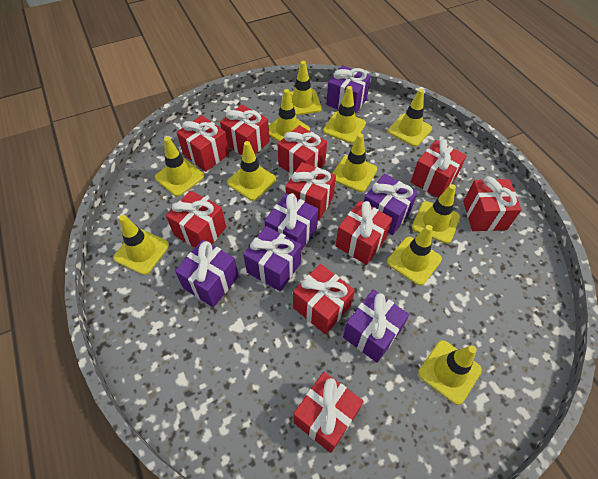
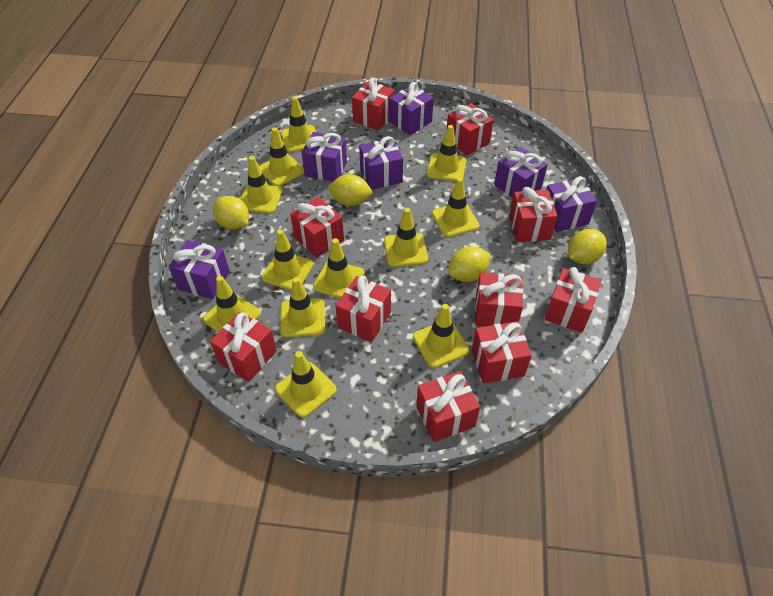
yellow lemon: 0 -> 4
yellow traffic cone: 11 -> 12

